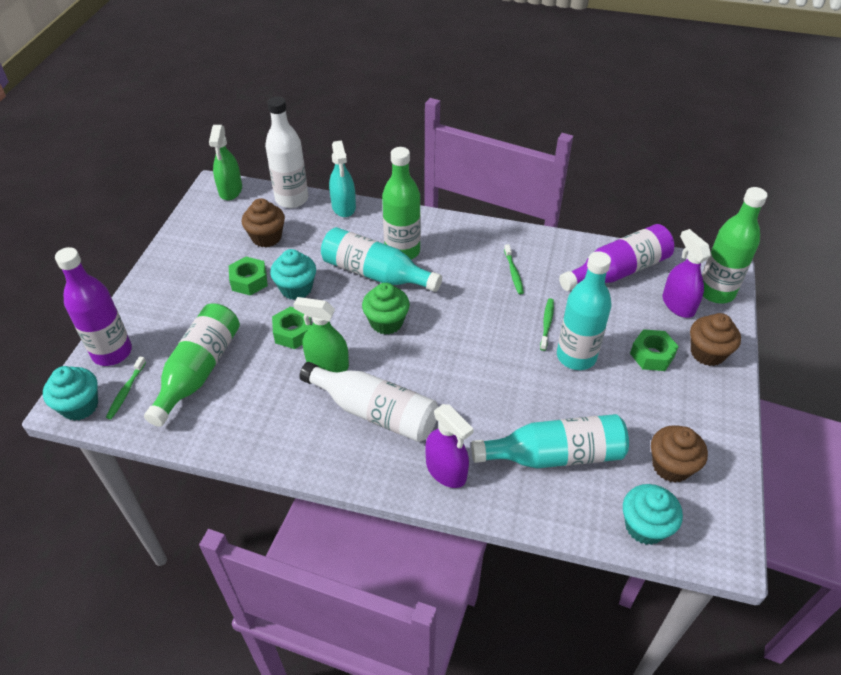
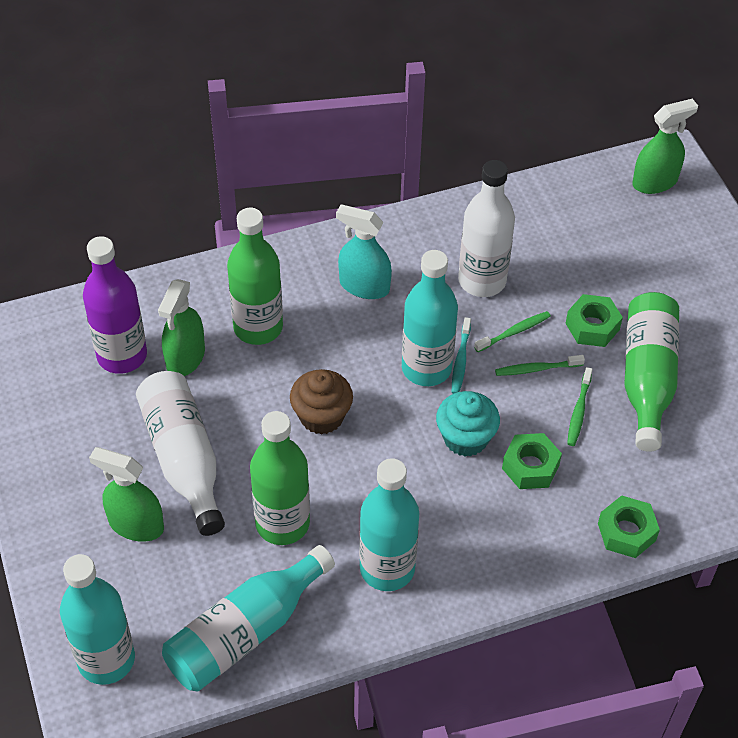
brown cupcake: 3 -> 1
green cupcake: 1 -> 0
green spray bottle: 2 -> 3
purple bottle: 2 -> 1
purple spray bottle: 2 -> 0
turquoise bottle: 3 -> 4
turquoise cupcake: 3 -> 1
turquoise toothbrush: 0 -> 1

